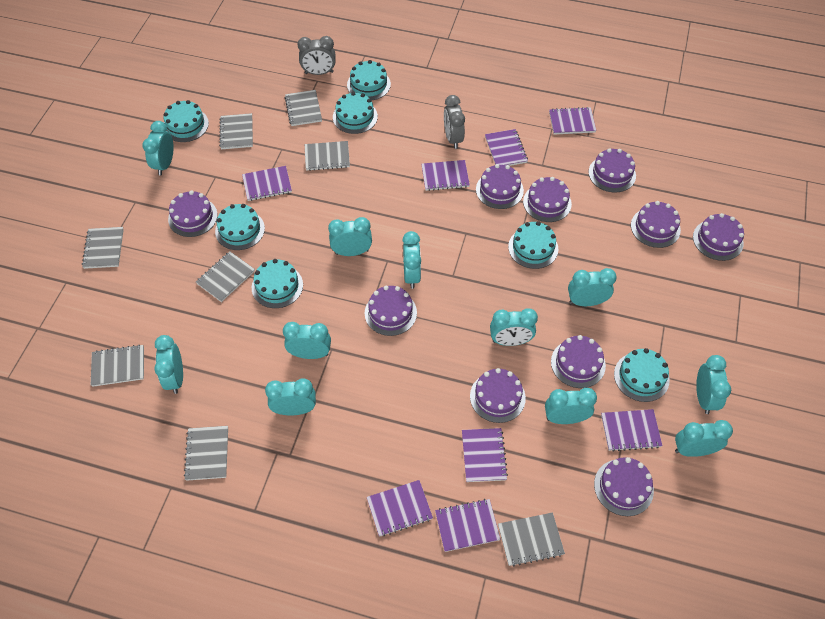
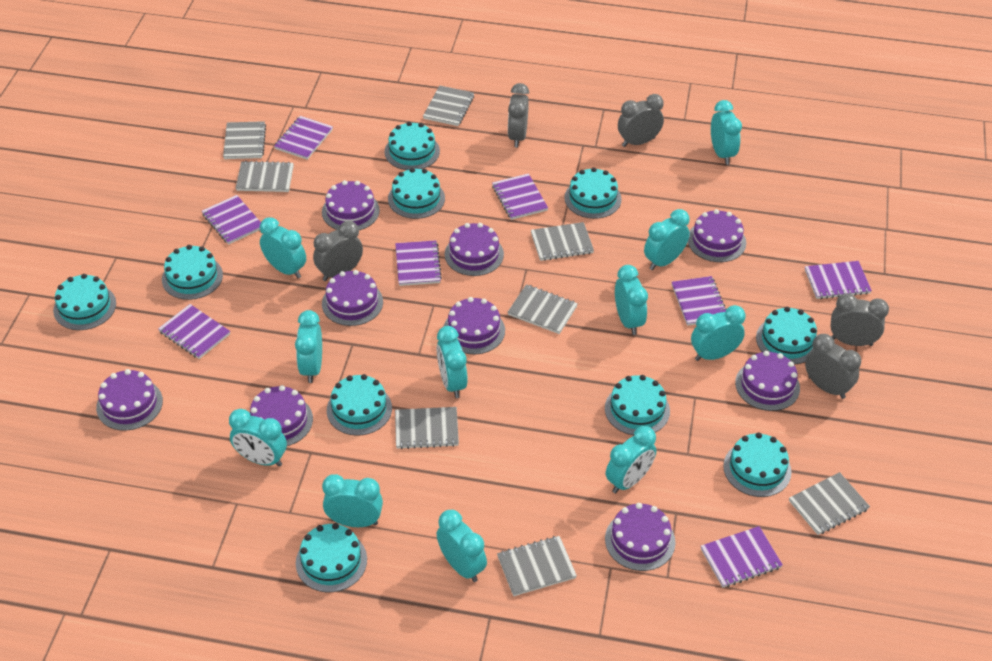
grey clock: 2 -> 5
purple cake: 10 -> 9
turquoise cake: 7 -> 10

